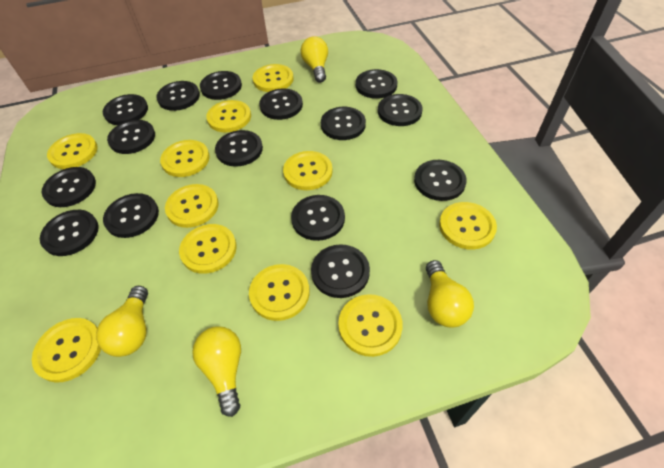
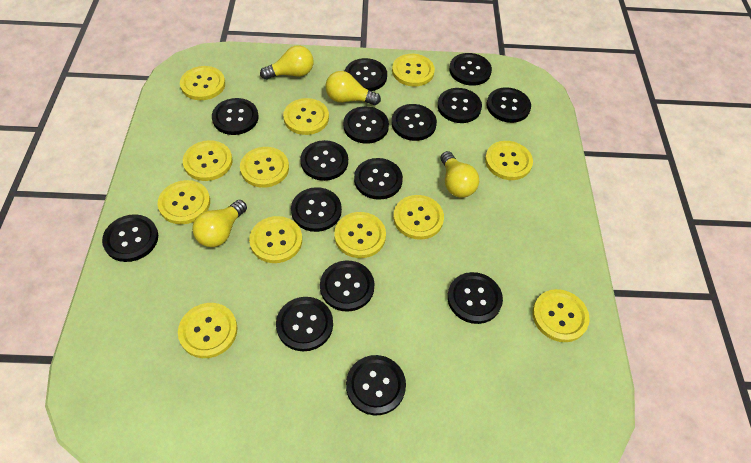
yellow button: 11 -> 12

